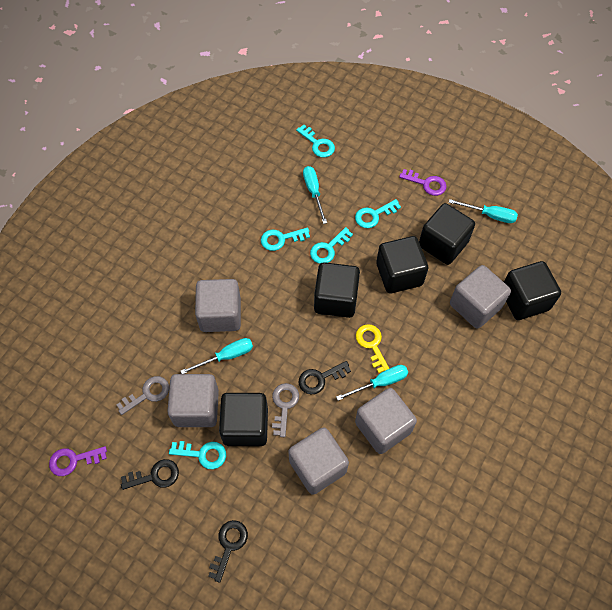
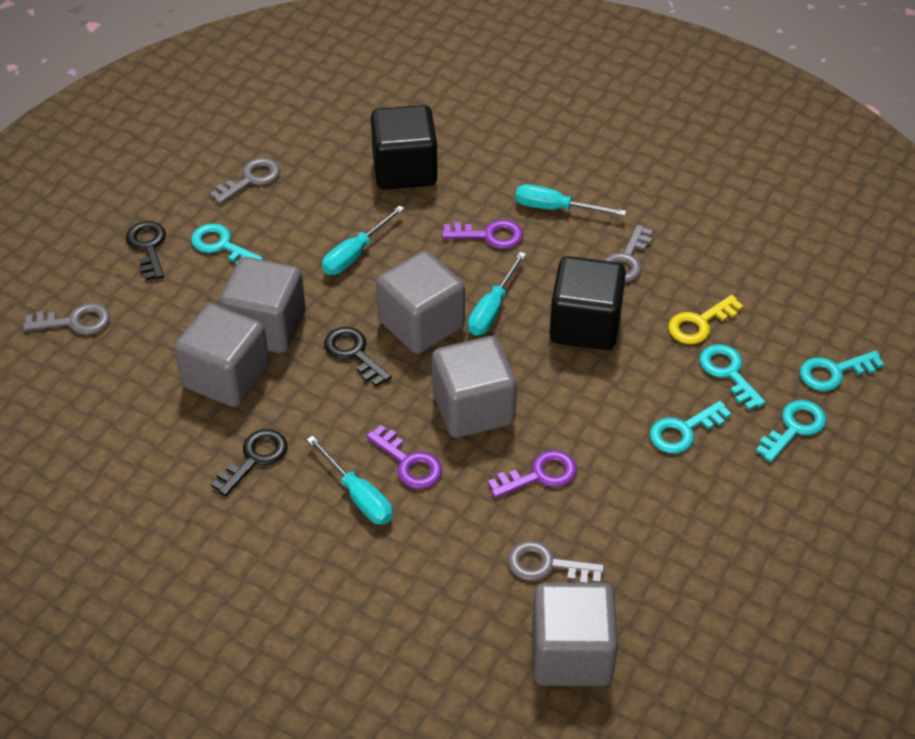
black cube: 5 -> 2
grey key: 2 -> 4
purple key: 2 -> 3

